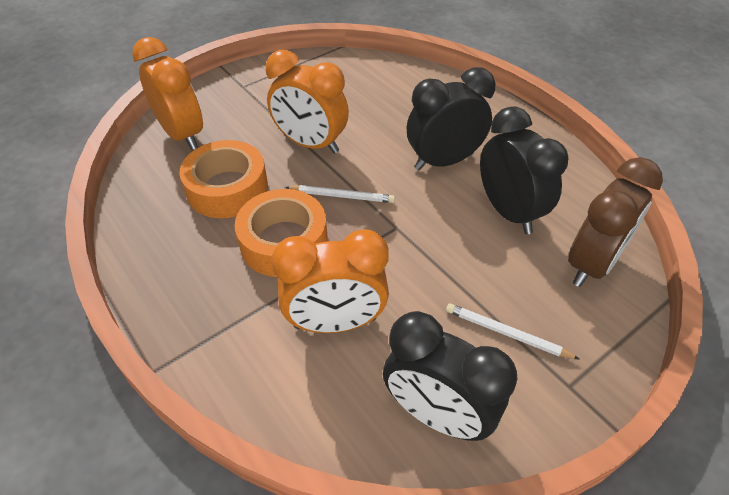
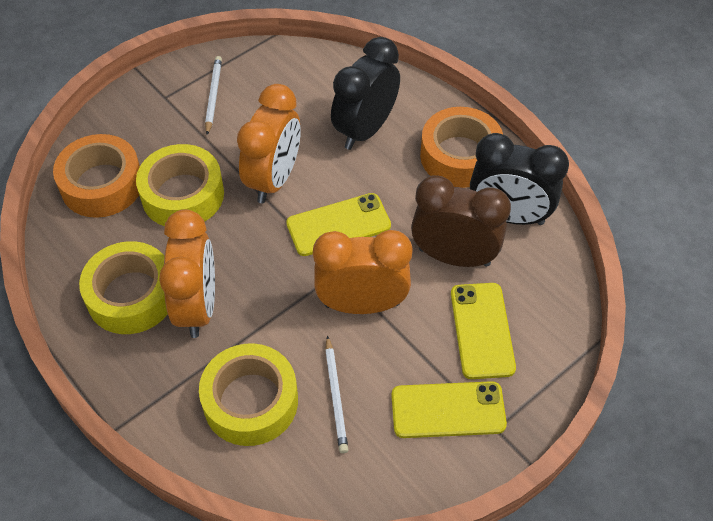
black clock: 3 -> 2
yellow phone: 0 -> 3
yellow tape: 0 -> 3

